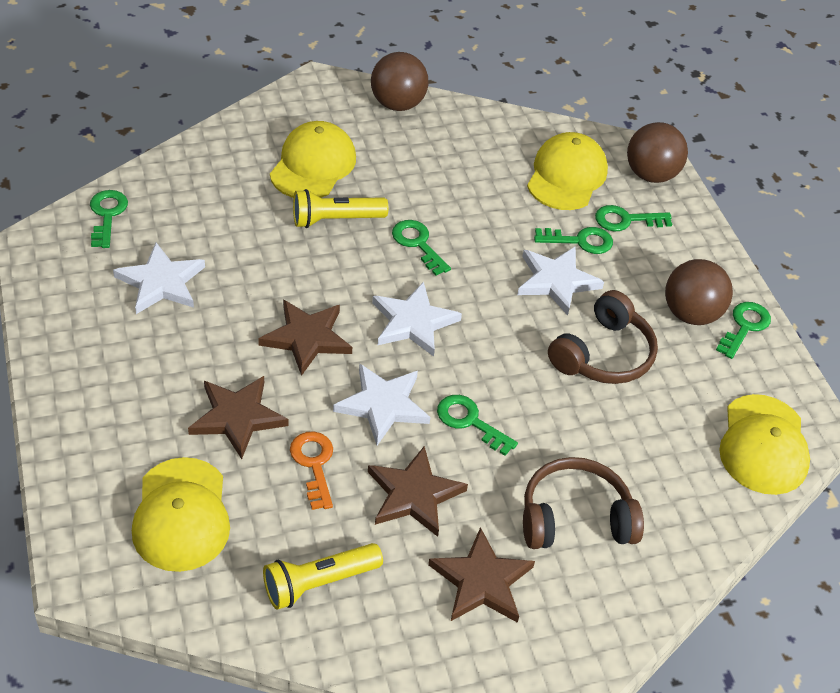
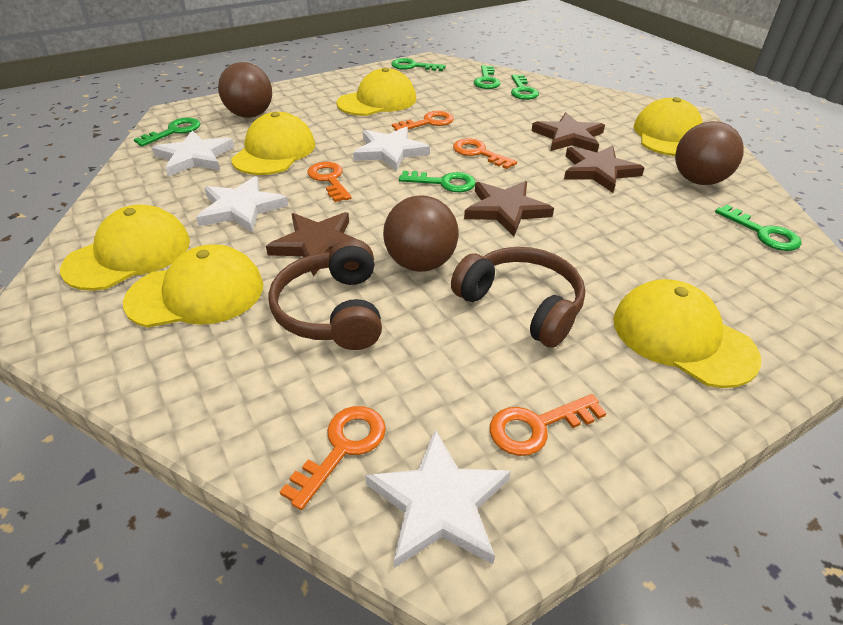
orange key: 1 -> 5
yellow cap: 4 -> 6
yellow flashlight: 2 -> 0

